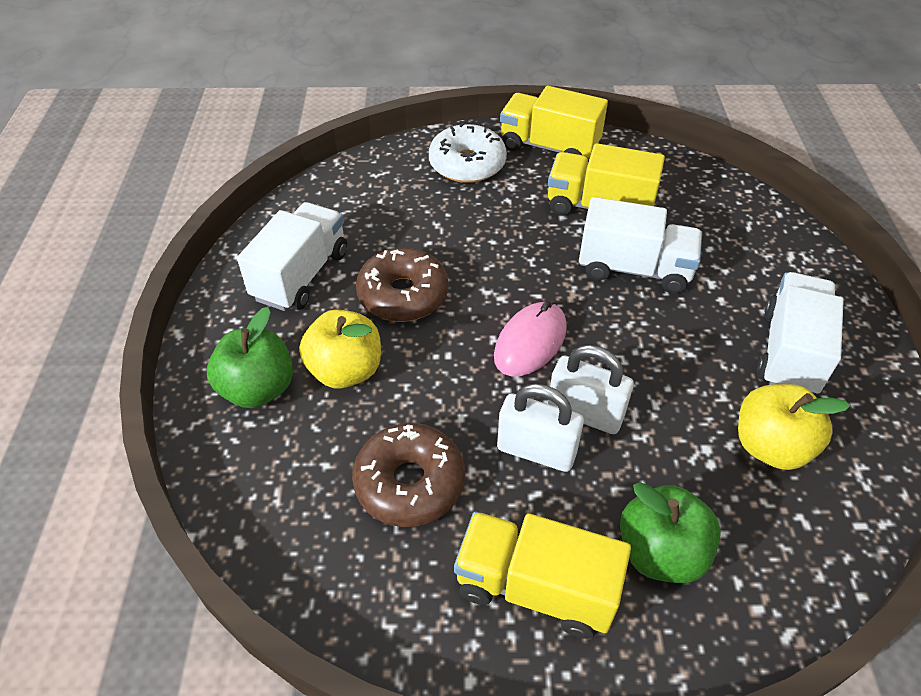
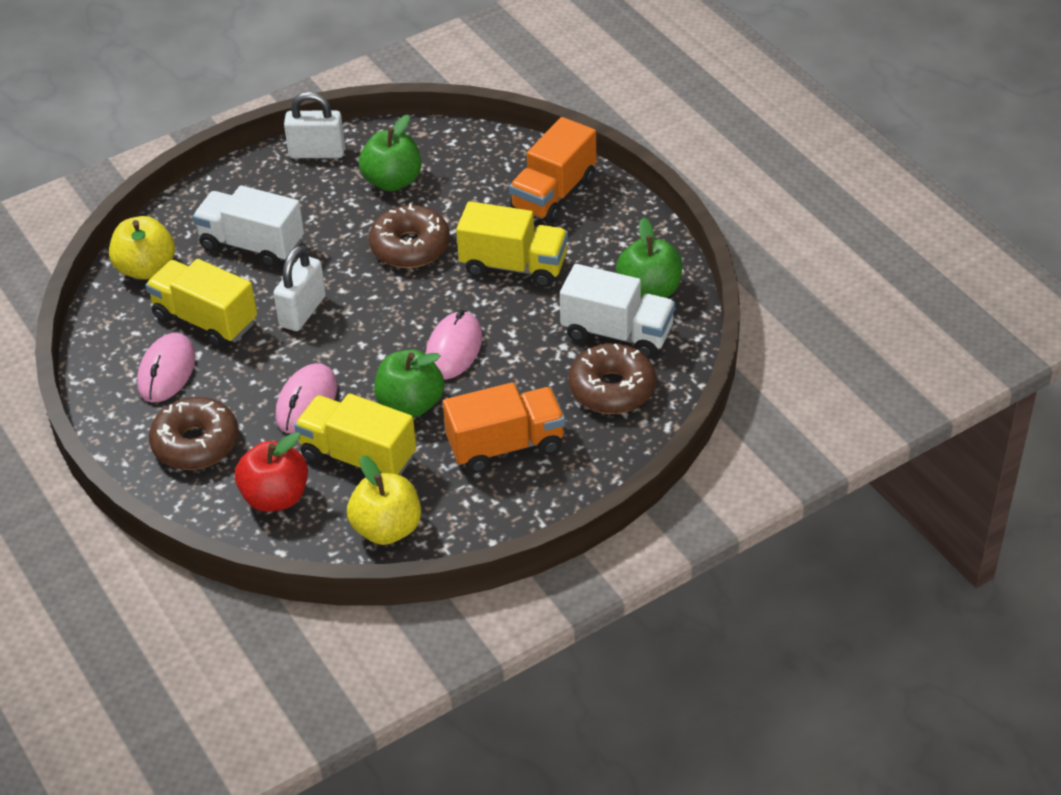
brown donut: 2 -> 3
green apple: 2 -> 3
orange truck: 0 -> 2
pink mouse: 1 -> 3
red apple: 0 -> 1
white donut: 1 -> 0
white truck: 3 -> 2

